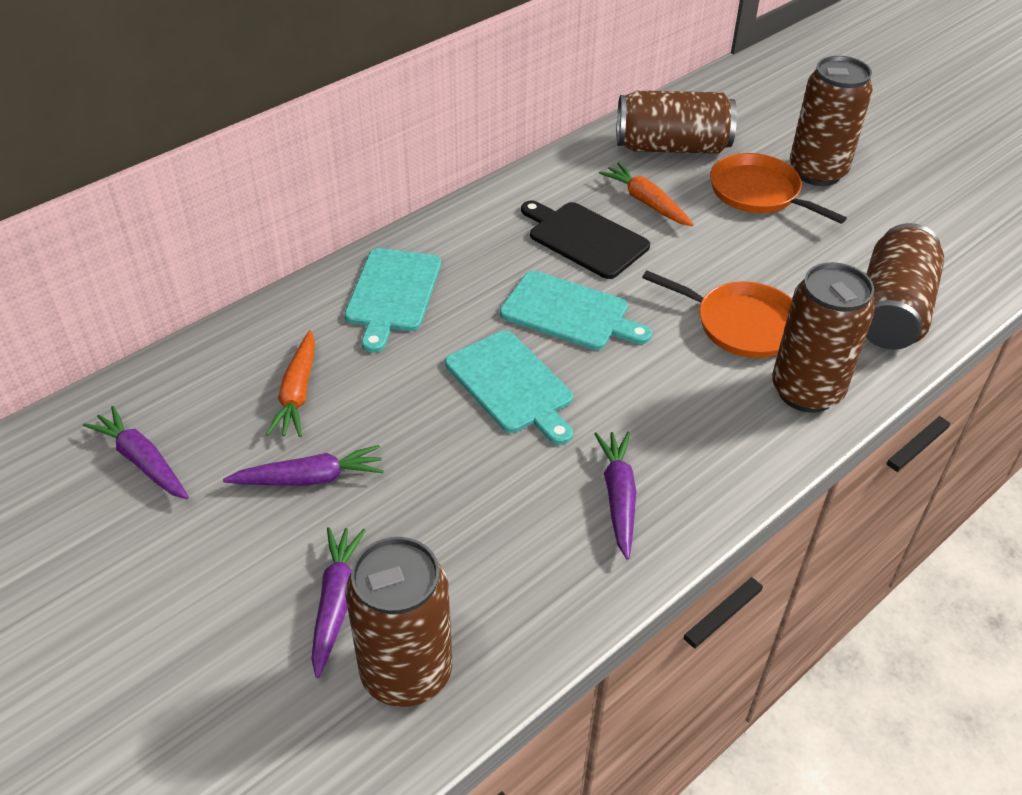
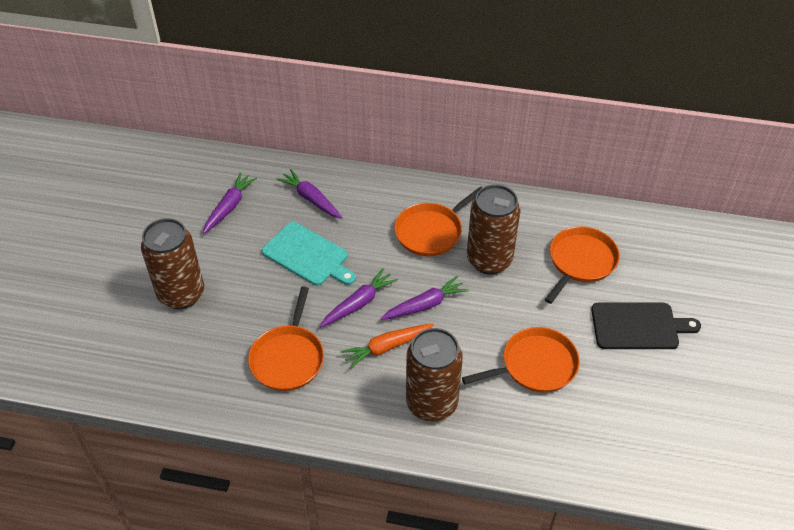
brown can: 5 -> 3
orange carrot: 2 -> 1
orange pan: 2 -> 4
turquoise cutting board: 3 -> 1

